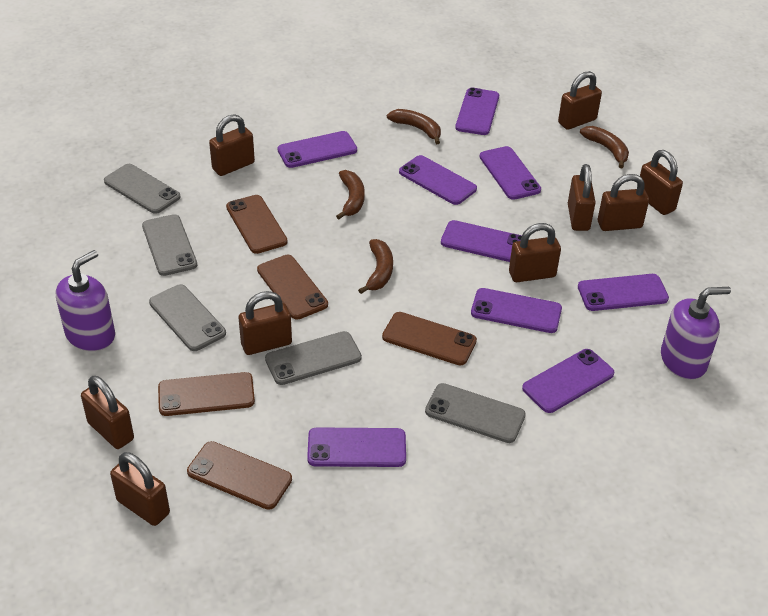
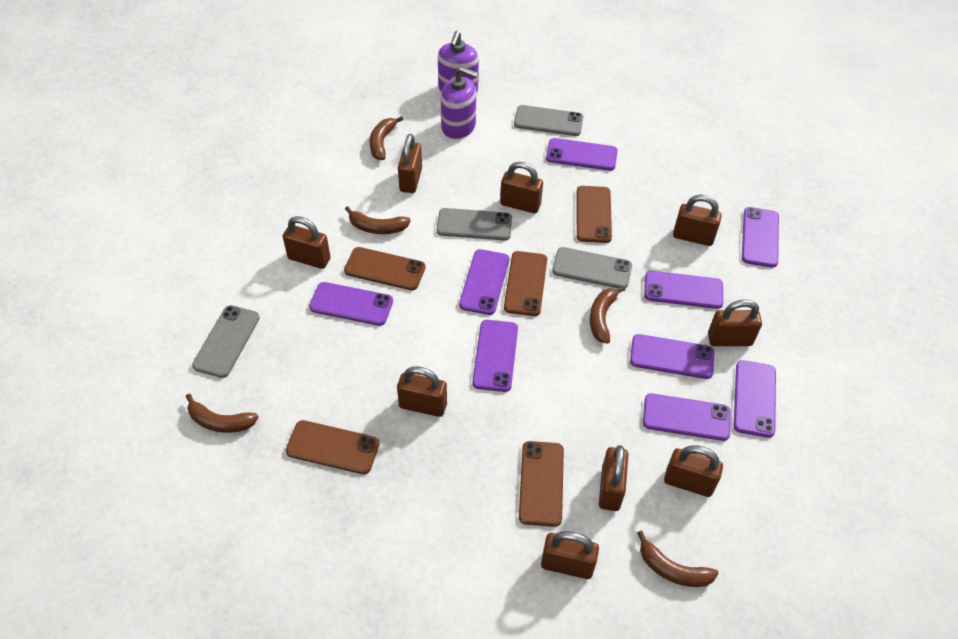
brown banana: 4 -> 5
grey phone: 5 -> 4

